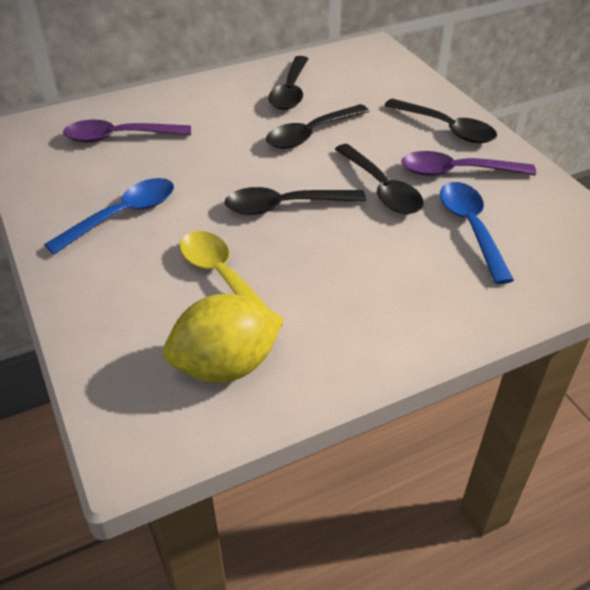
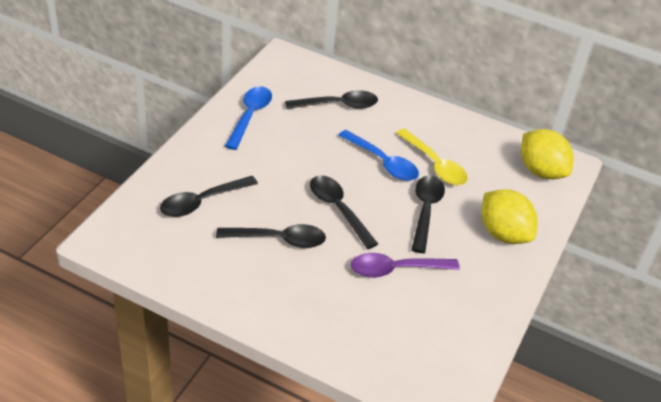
purple spoon: 2 -> 1
yellow lemon: 1 -> 2

